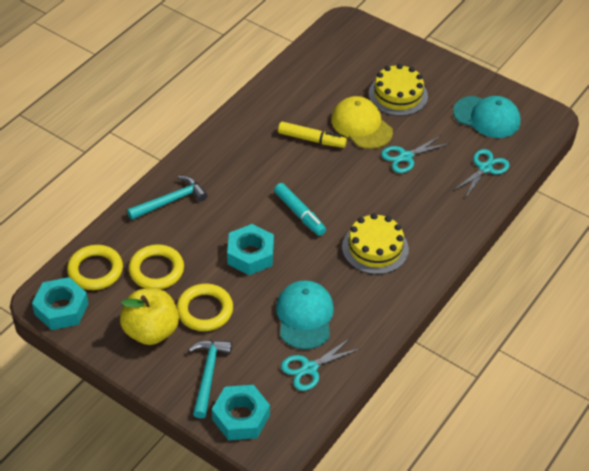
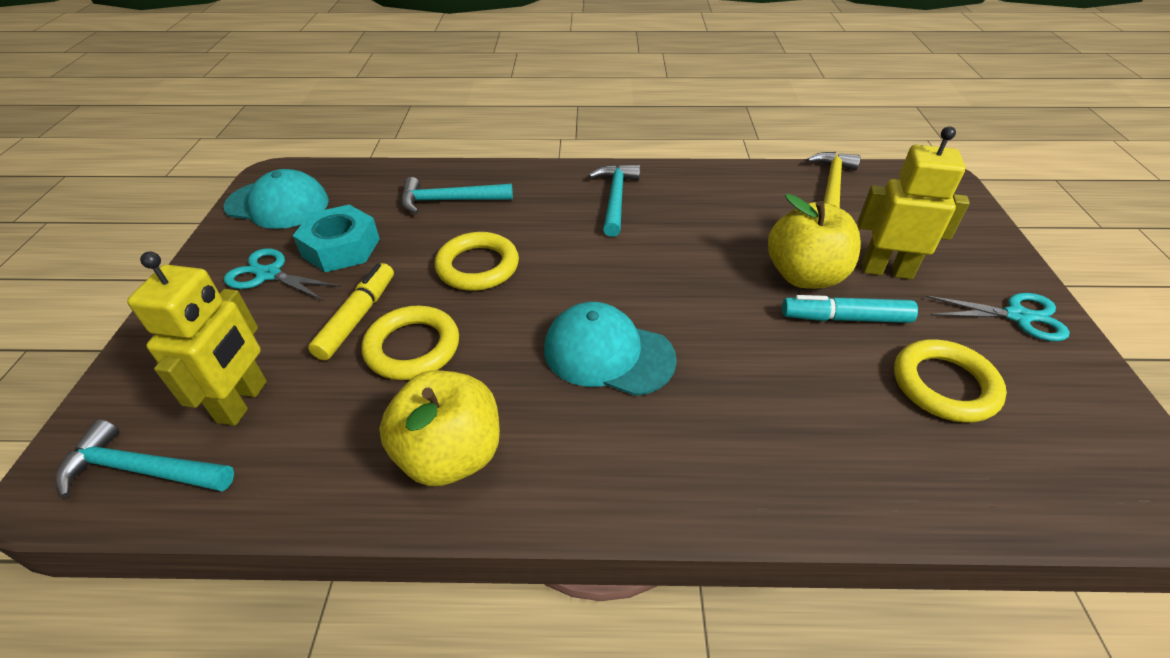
turquoise hammer: 2 -> 3
turquoise nut: 3 -> 1
turquoise scissors: 3 -> 2
yellow apple: 1 -> 2
yellow cake: 2 -> 0
yellow cap: 1 -> 0
yellow hammer: 0 -> 1
yellow robot: 0 -> 2

